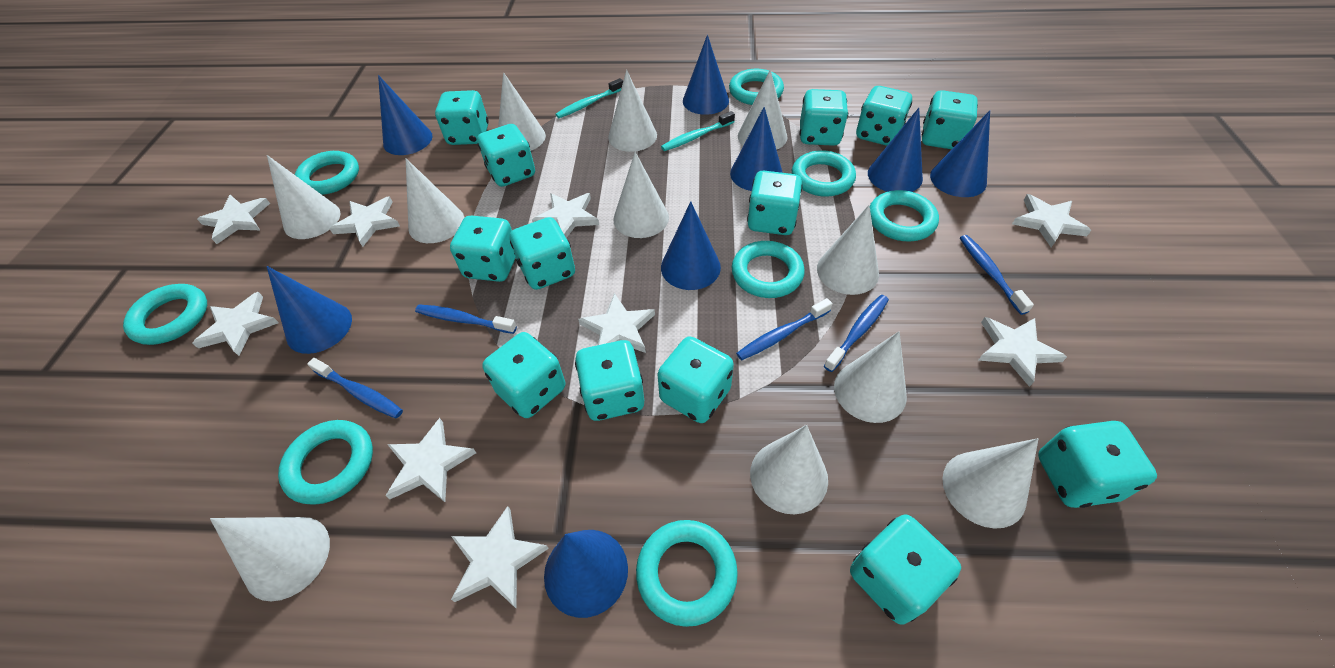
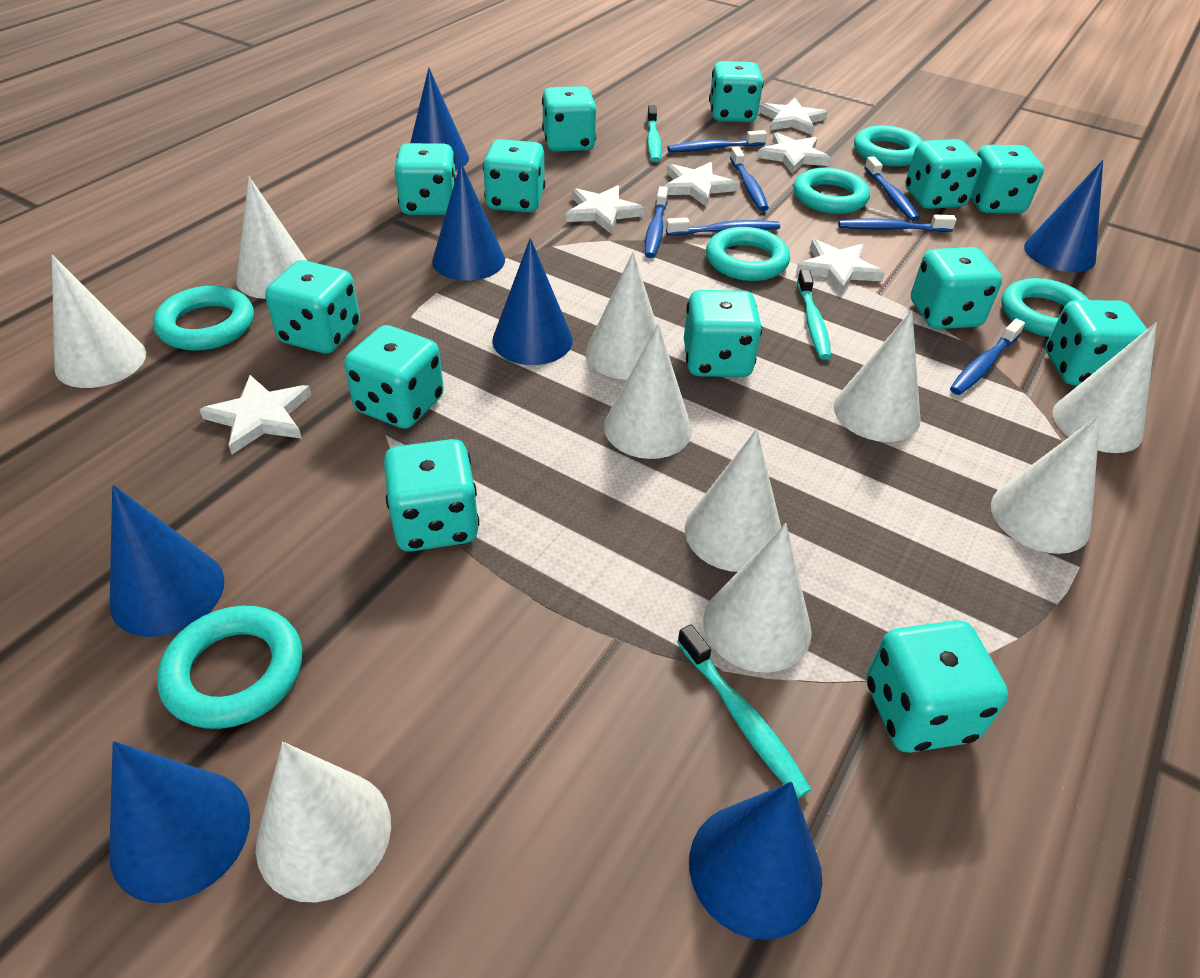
blue cone: 8 -> 7
blue toothbrush: 5 -> 7
turquoise ring: 8 -> 6
turquoise toothbrush: 2 -> 3
white cone: 11 -> 10
white star: 9 -> 6

